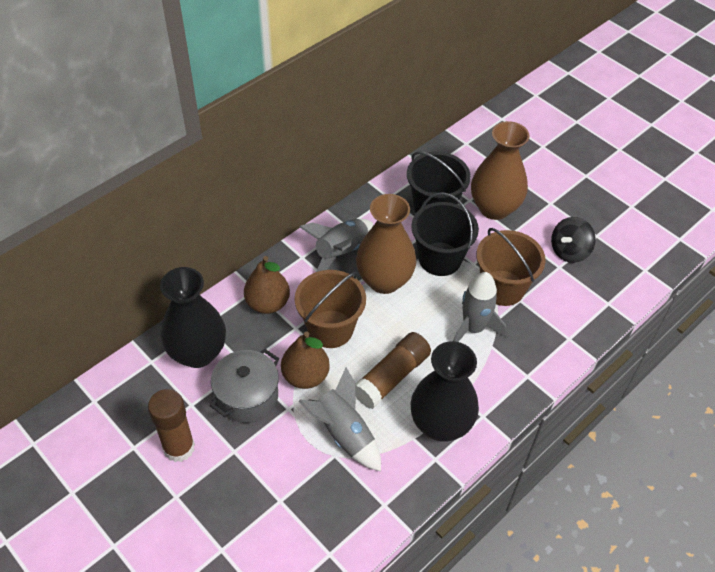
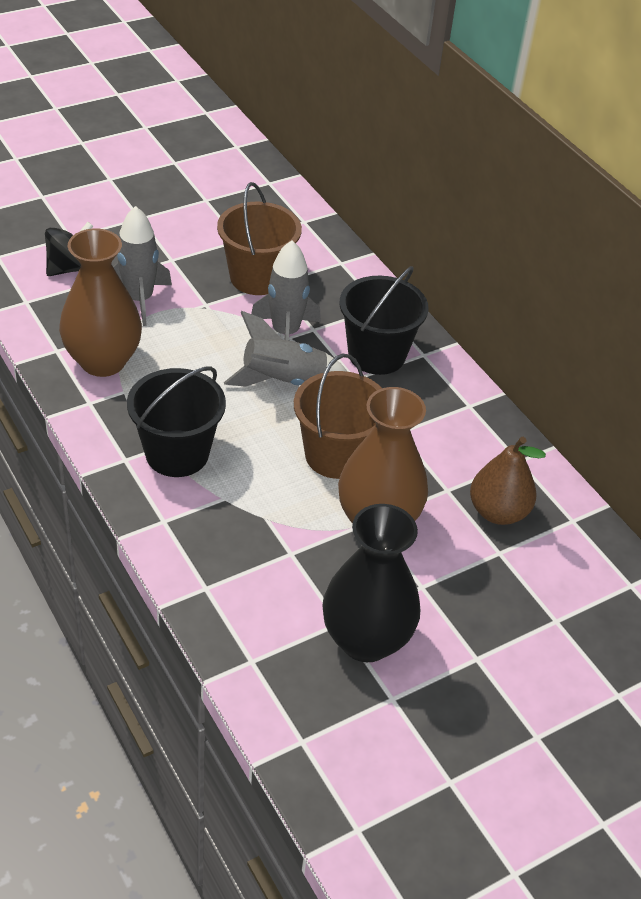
black vase: 2 -> 1
brown glue stick: 2 -> 0
brown pear: 2 -> 1
grey pot: 1 -> 0

